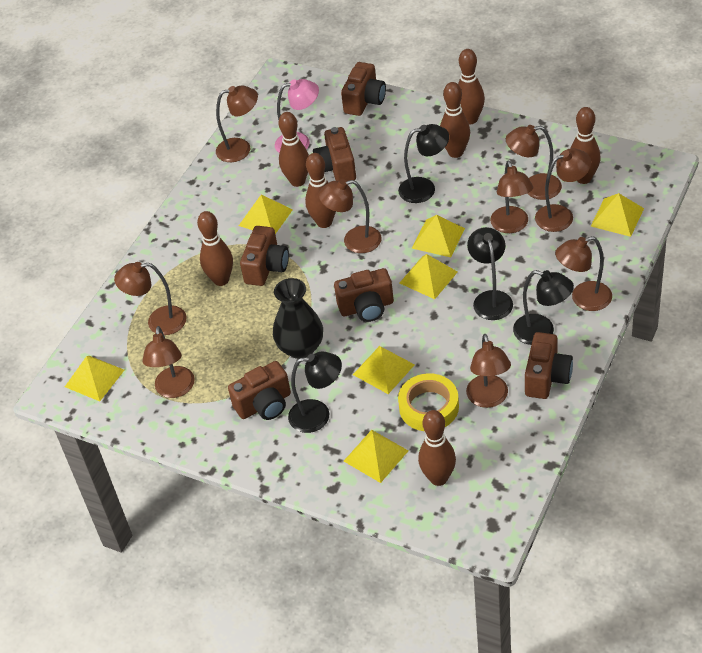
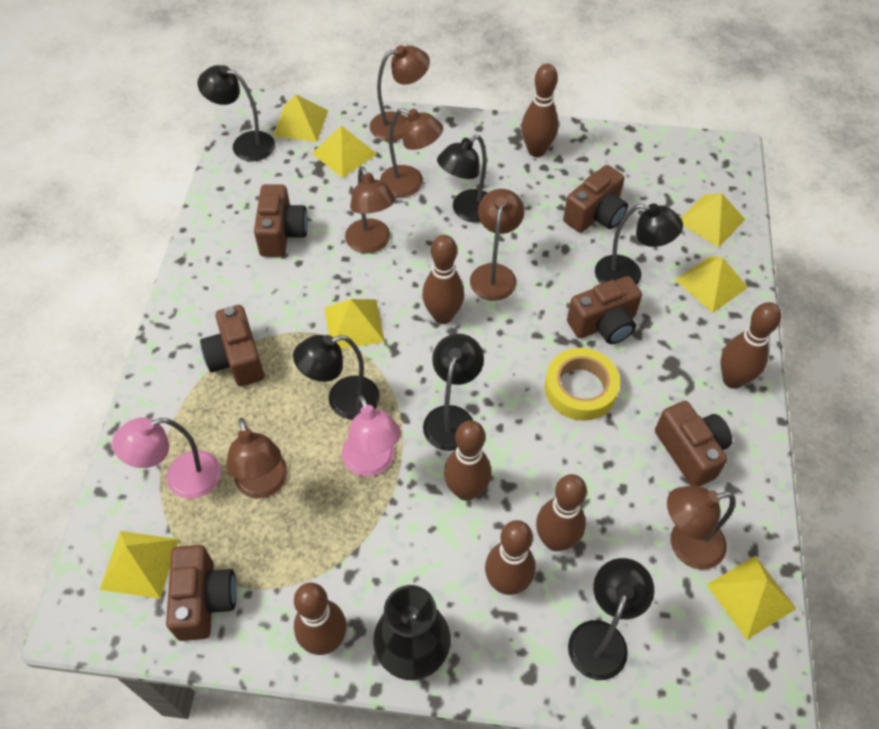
black lamp: 4 -> 6
brown lamp: 9 -> 6
pink lamp: 1 -> 2

